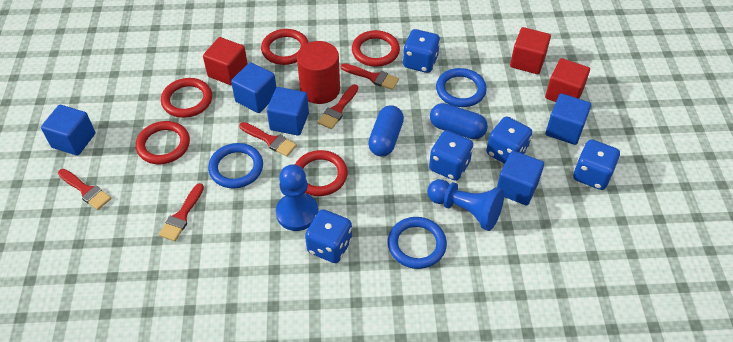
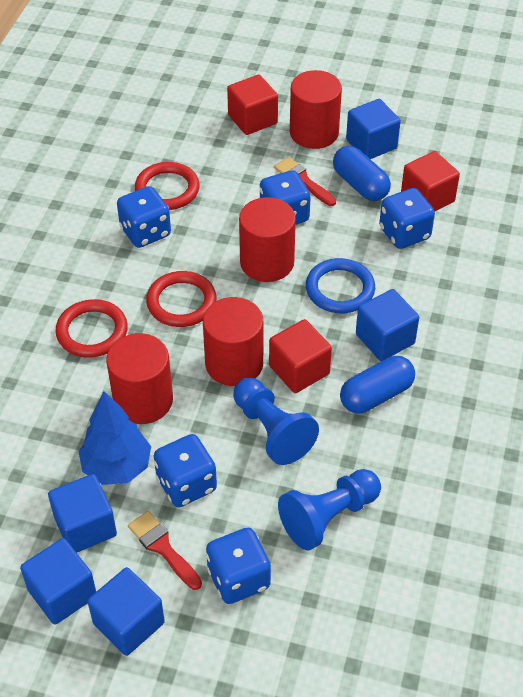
blue ring: 3 -> 1
blue tree: 0 -> 1
red brush: 5 -> 2
red cylinder: 1 -> 4
red ring: 5 -> 3

